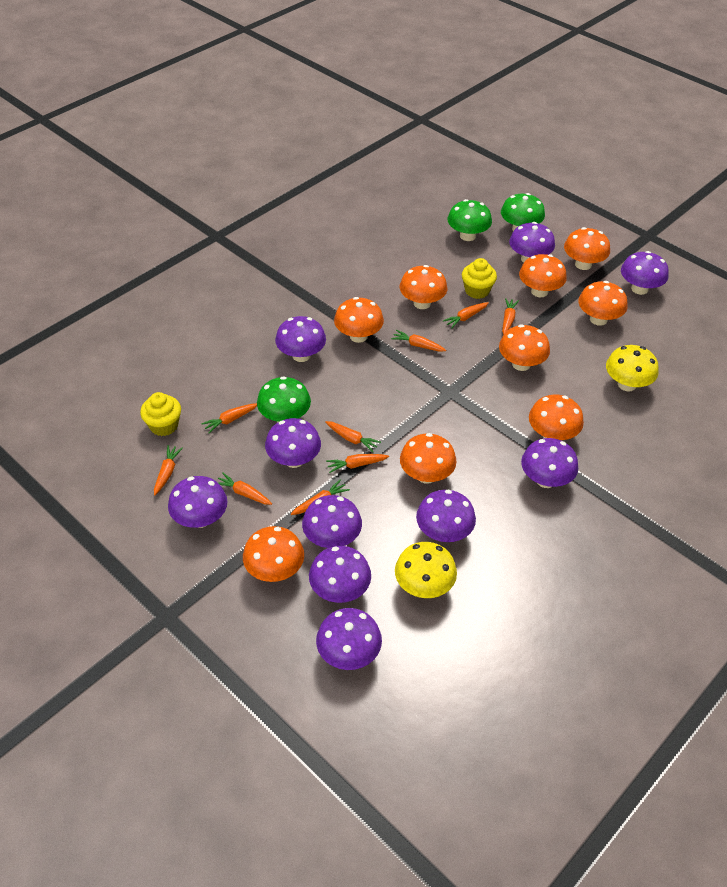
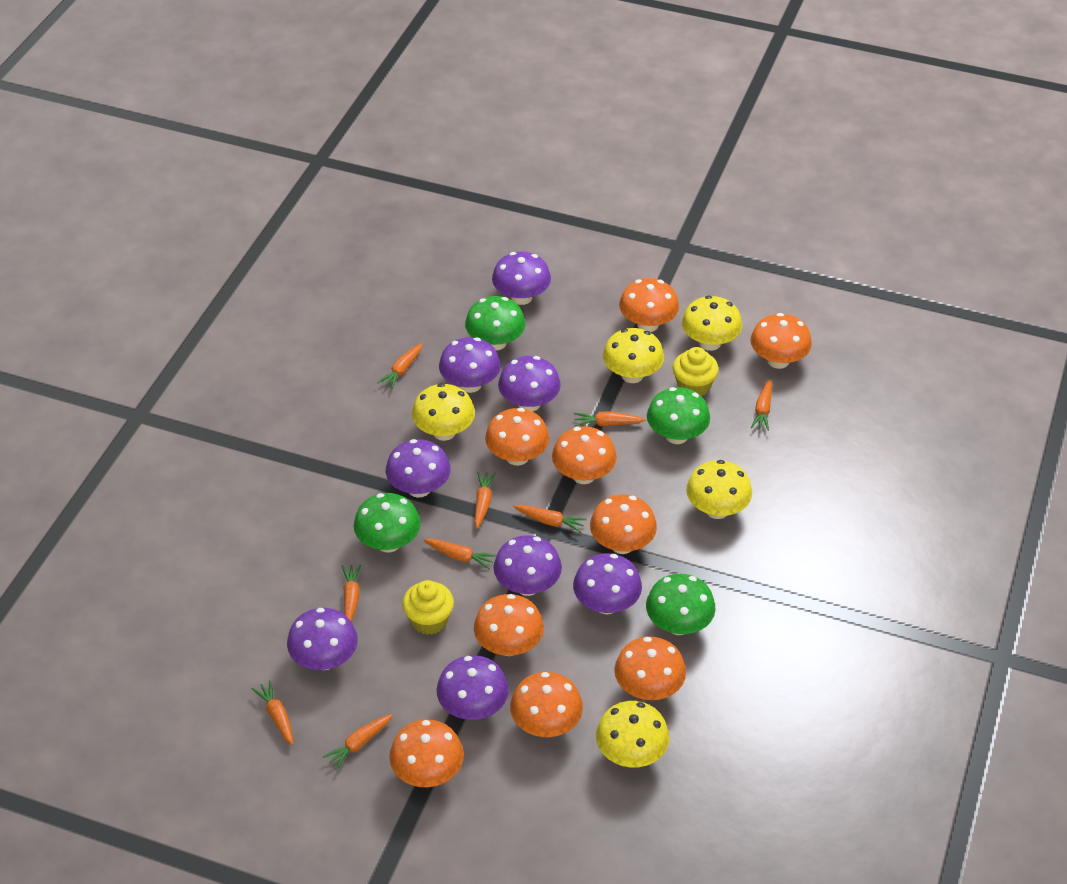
green mushroom: 3 -> 4
purple mushroom: 10 -> 8
yellow mushroom: 2 -> 5

